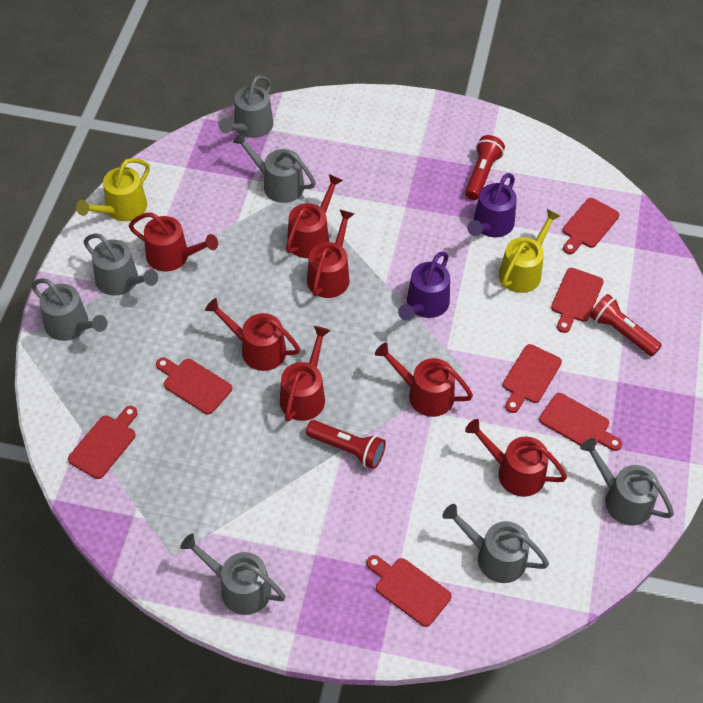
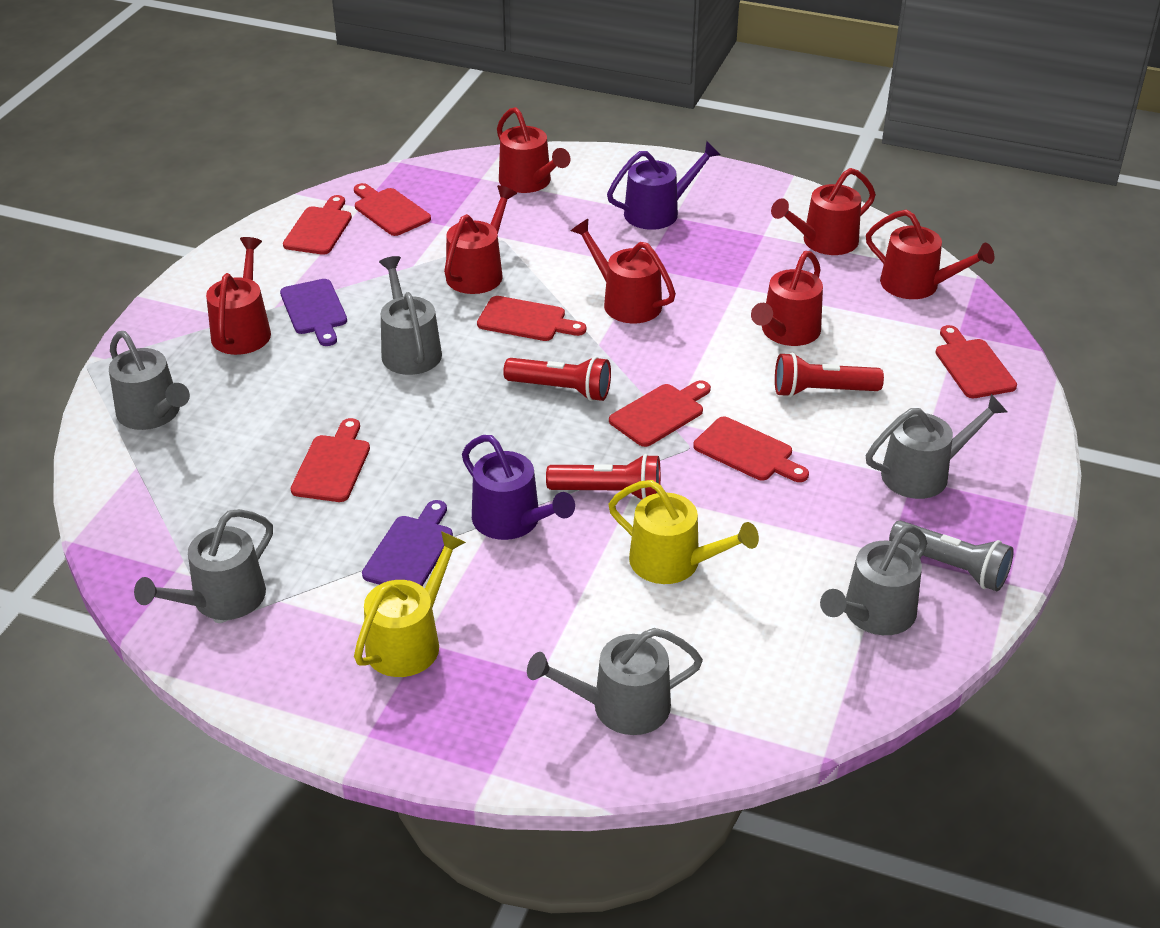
grey flashlight: 0 -> 1
grey watering can: 7 -> 6
purple cutting board: 0 -> 2

